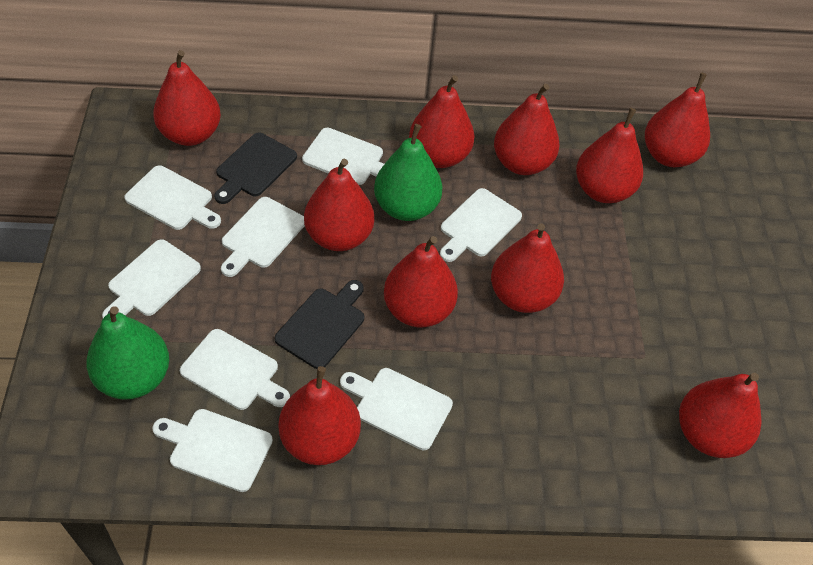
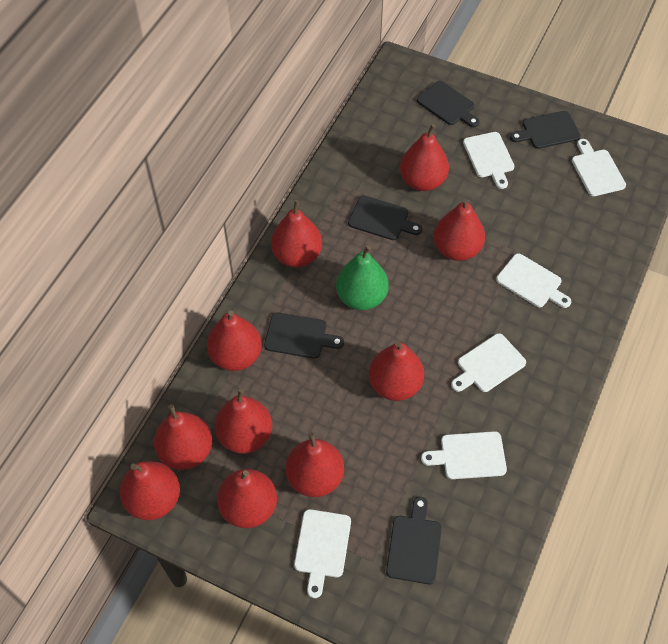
black cutting board: 2 -> 5
green pear: 2 -> 1
white cutting board: 8 -> 6

